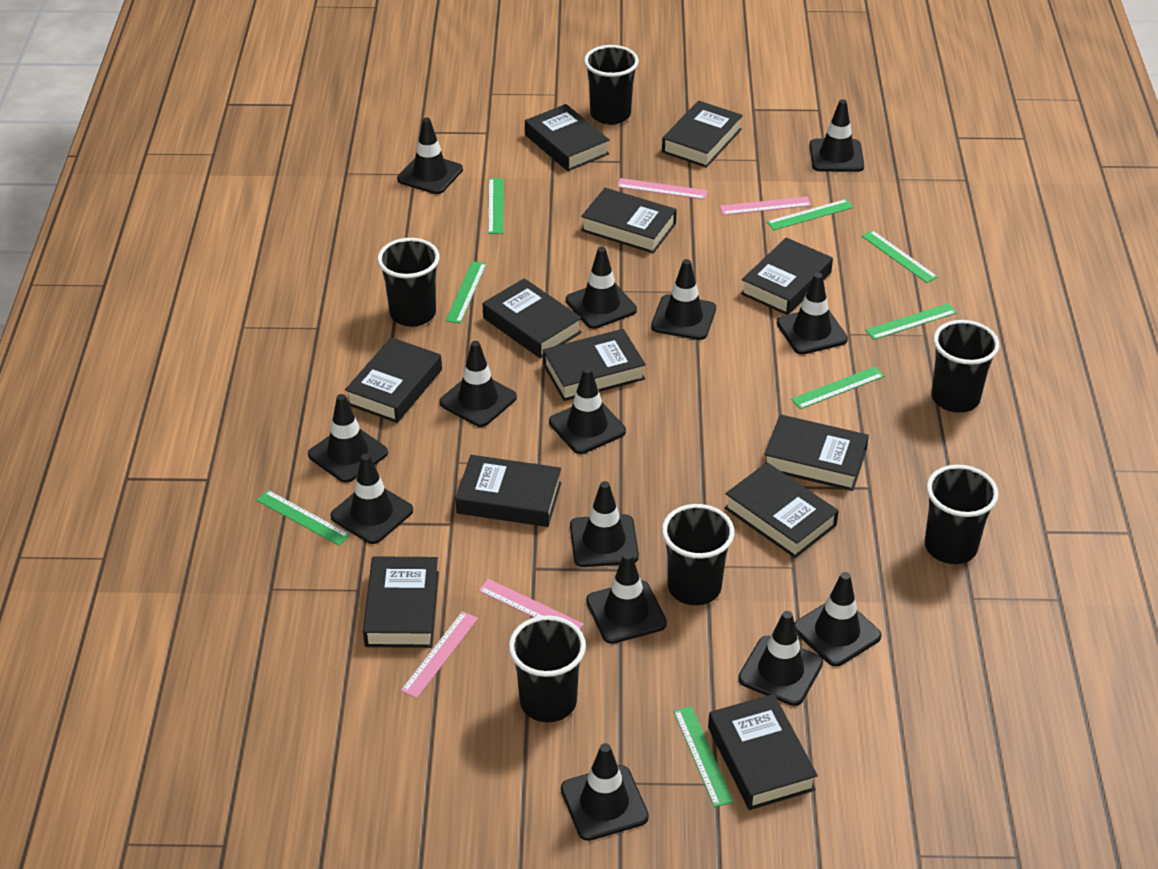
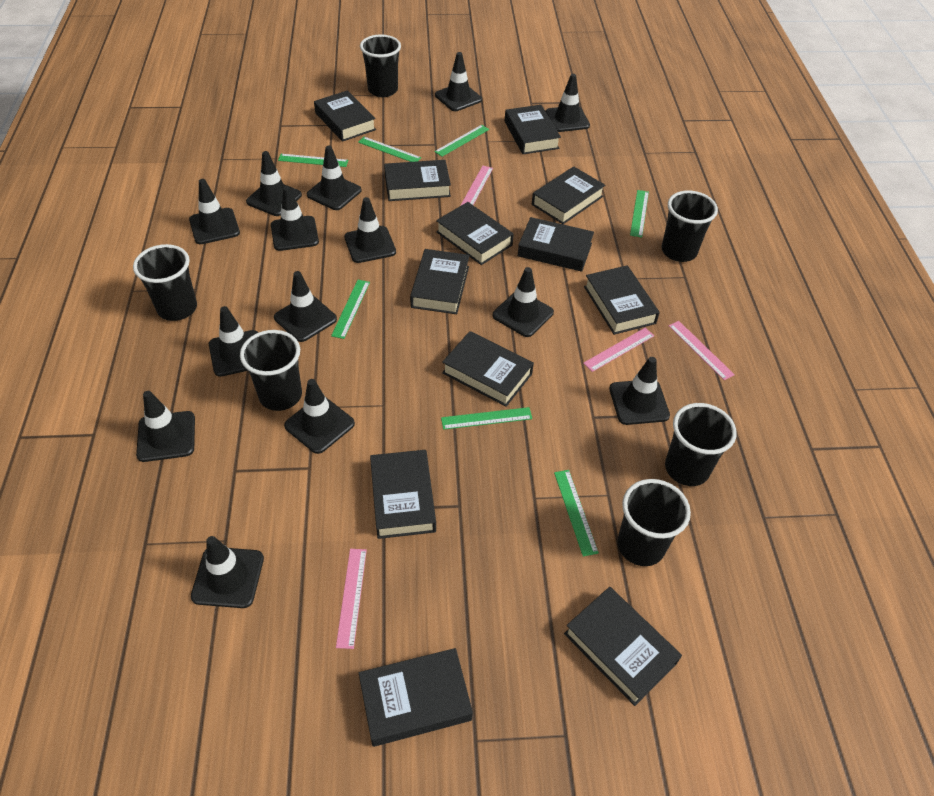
green ruler: 8 -> 7

